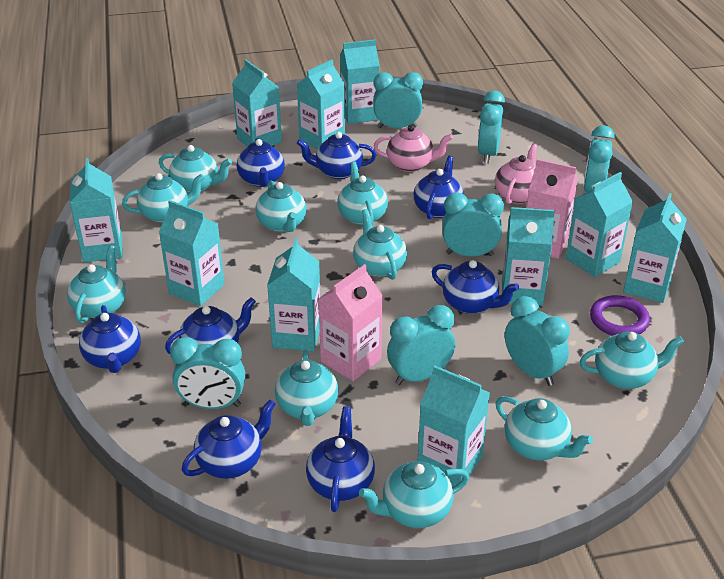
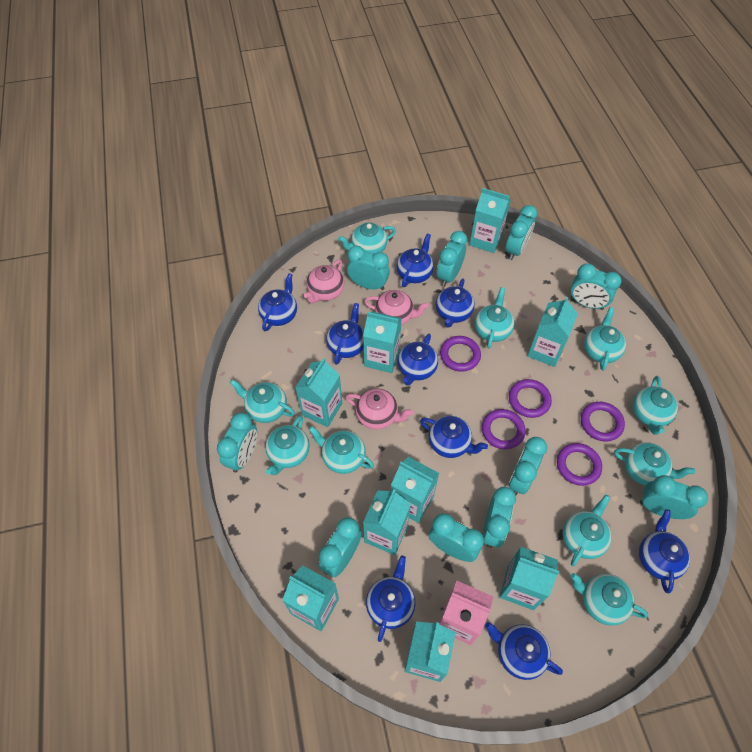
blue teapot: 8 -> 9
pink carton: 2 -> 1
pink teapot: 2 -> 3
purple ring: 1 -> 5
turquoise carton: 10 -> 9
turquoise clock: 7 -> 10

